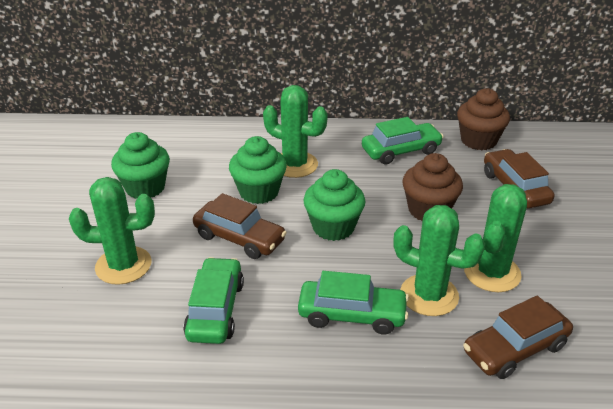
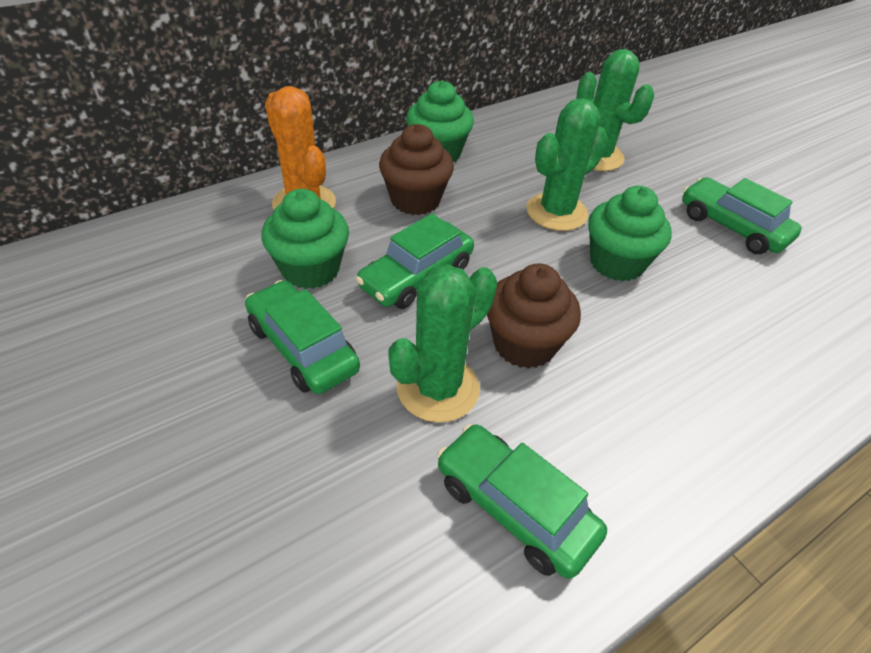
brown car: 3 -> 0
green cactus: 4 -> 3
green car: 3 -> 4
orange cactus: 0 -> 1

